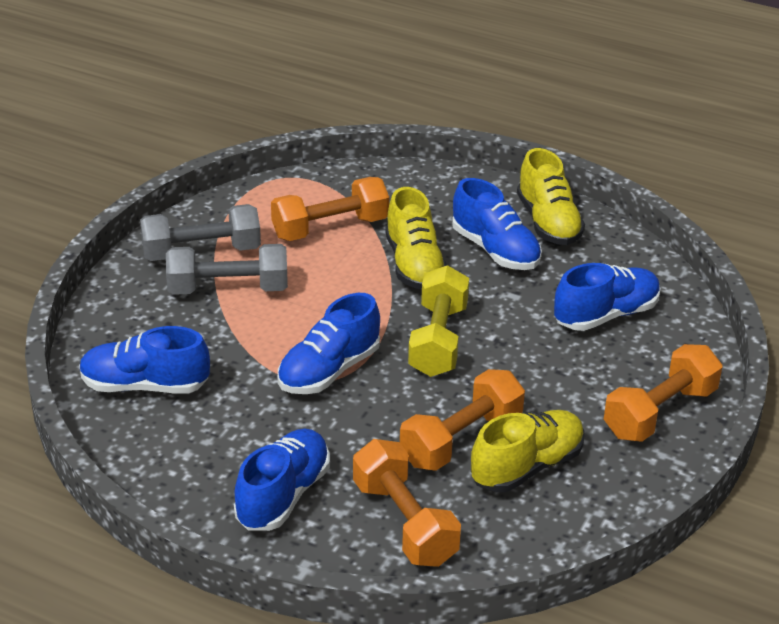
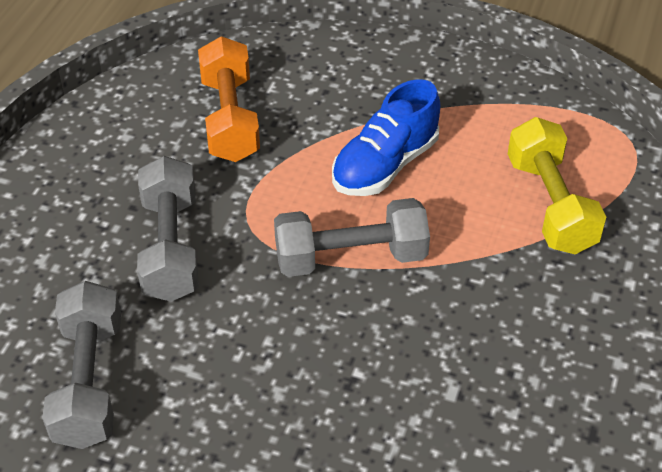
blue shoe: 5 -> 1
grey dumbbell: 2 -> 3
orange dumbbell: 4 -> 1
yellow shoe: 3 -> 0

